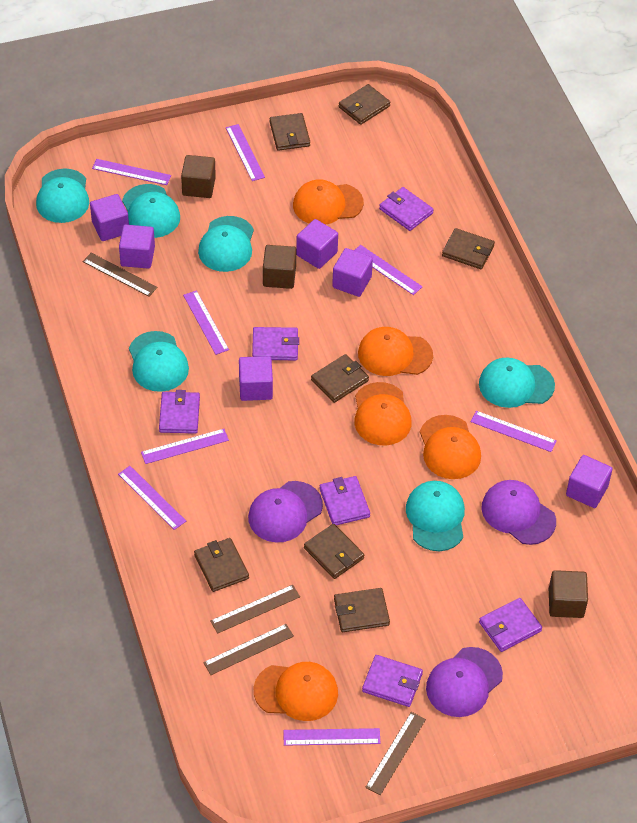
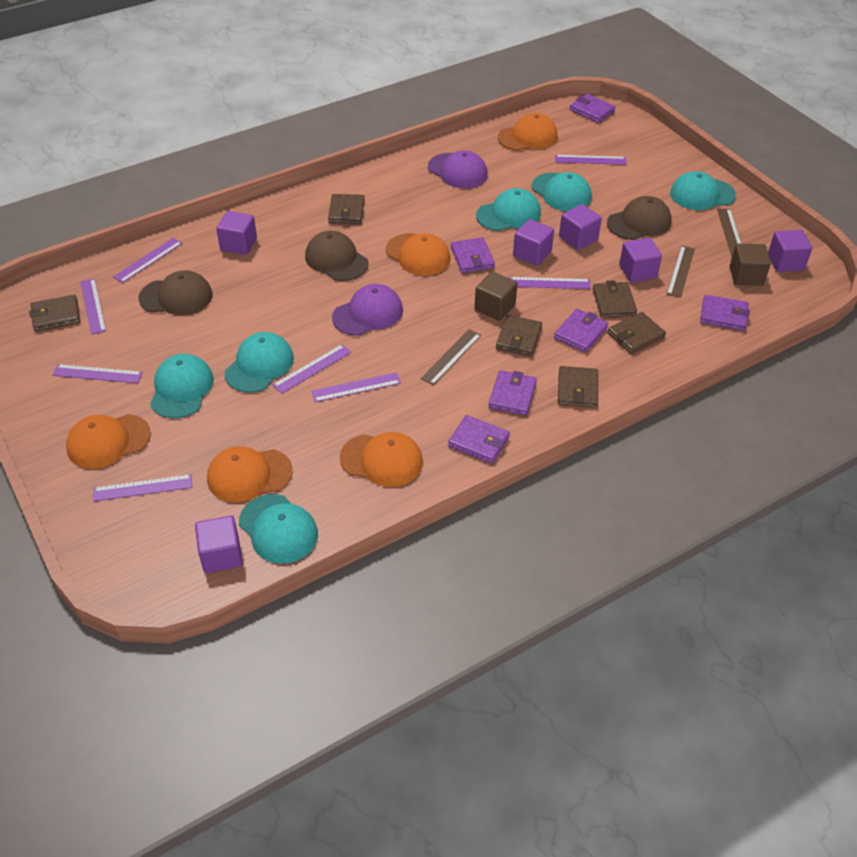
brown cap: 0 -> 3
brown cube: 3 -> 2
brown ruler: 4 -> 3
brown wallet: 7 -> 6
purple cap: 3 -> 2

